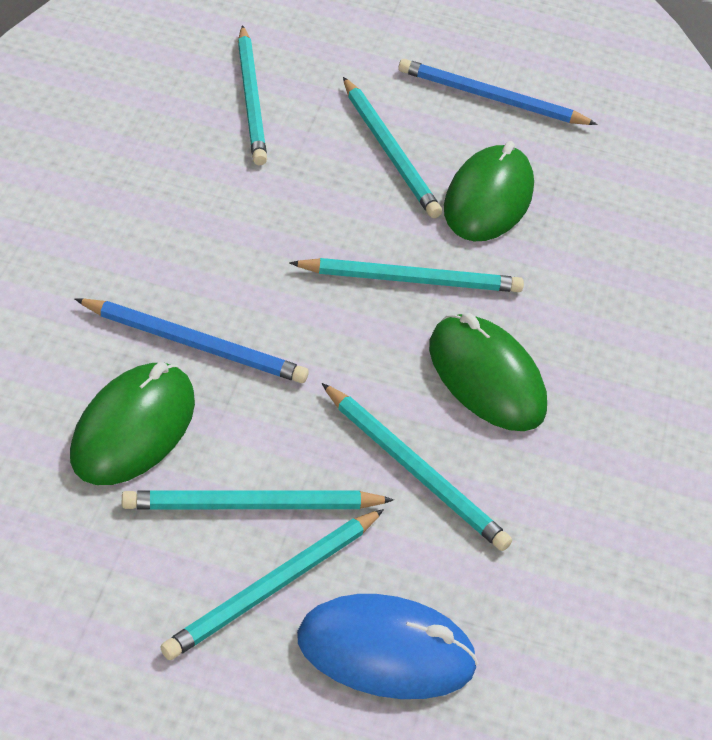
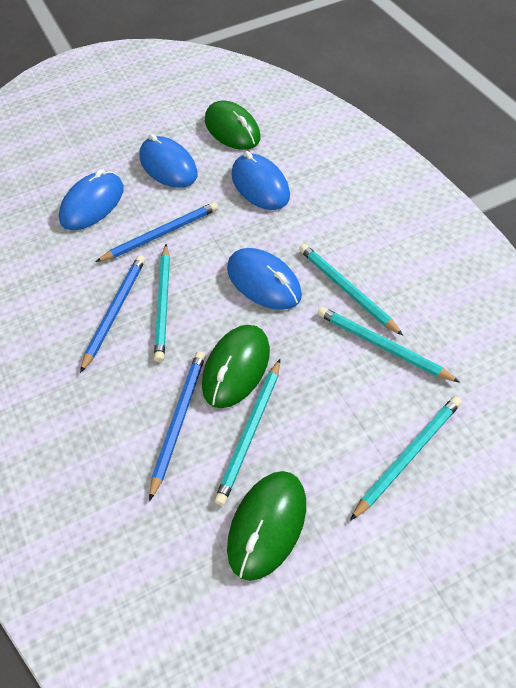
blue mouse: 1 -> 4
blue pencil: 2 -> 3
turquoise pencil: 6 -> 5

